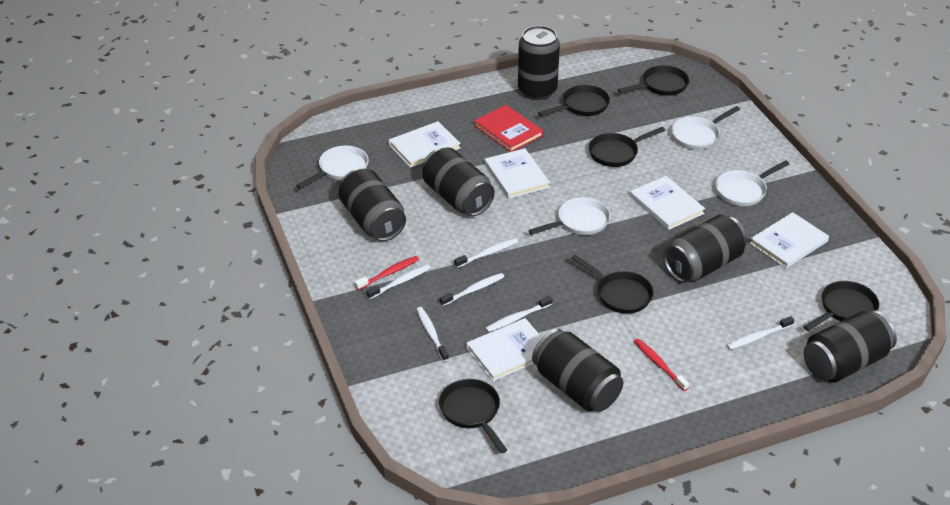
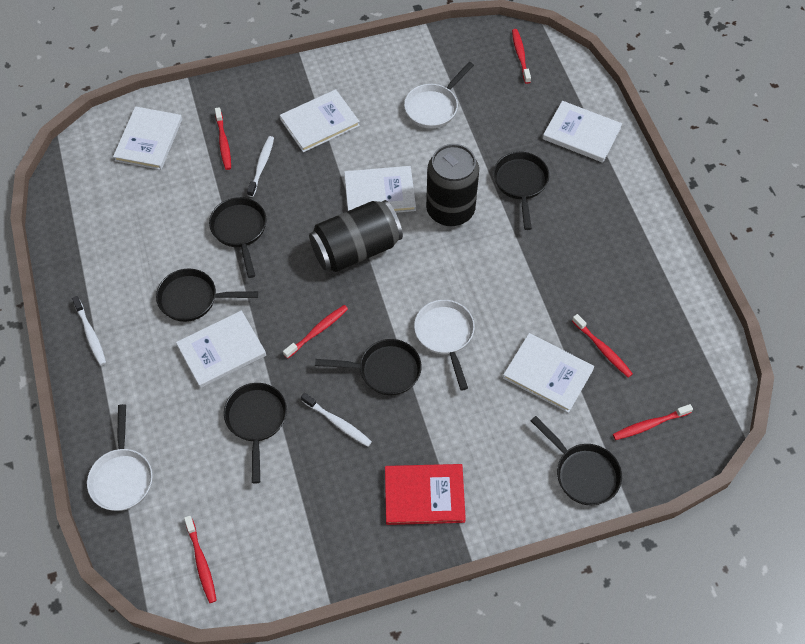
black can: 6 -> 2
red toothbrush: 2 -> 6
white book: 5 -> 6
white pan: 4 -> 3
white toothbrush: 6 -> 3

